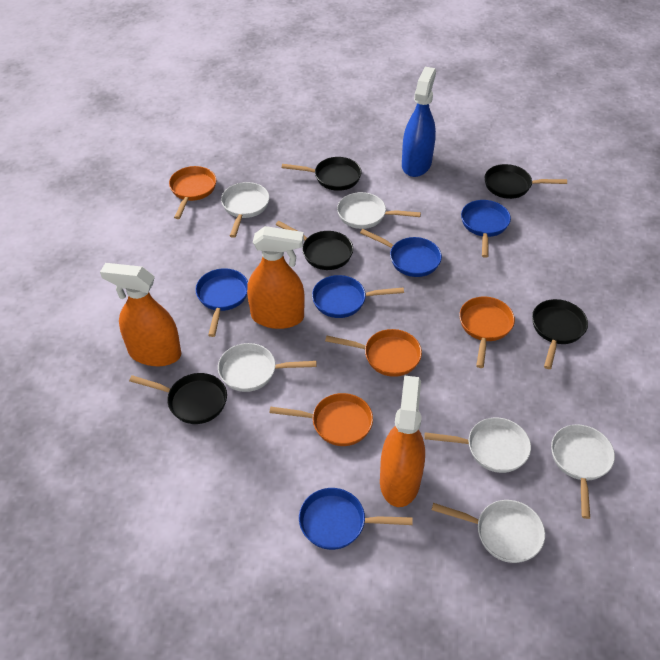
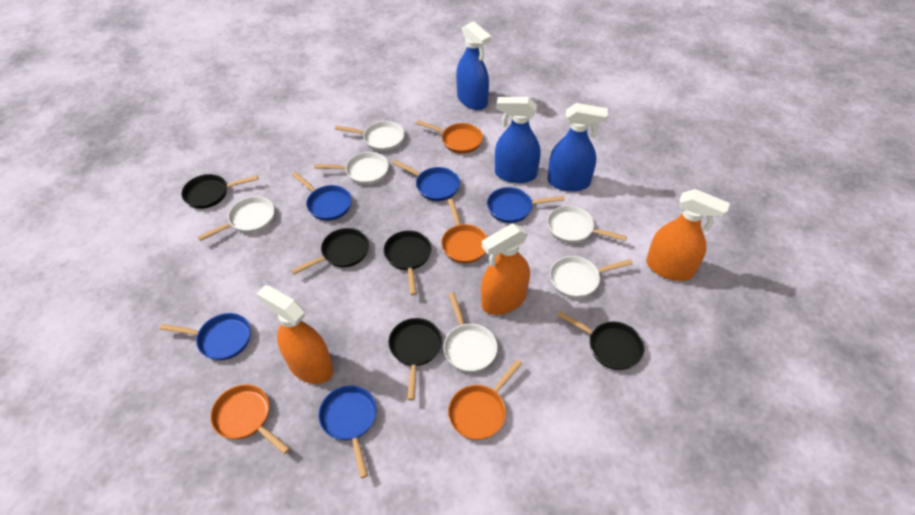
blue spray bottle: 1 -> 3

